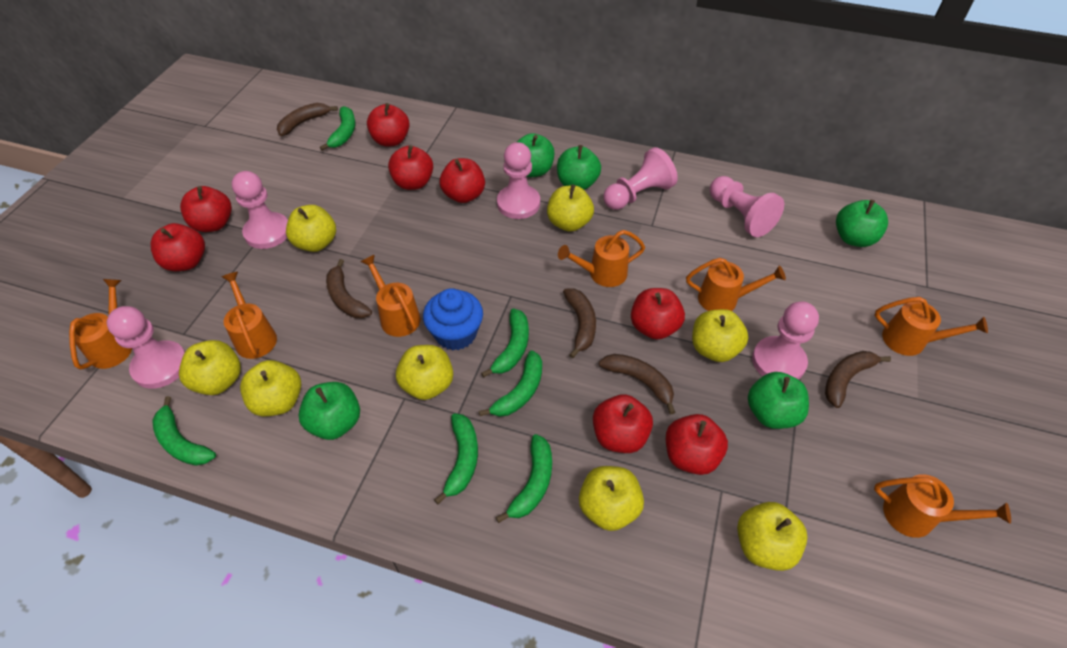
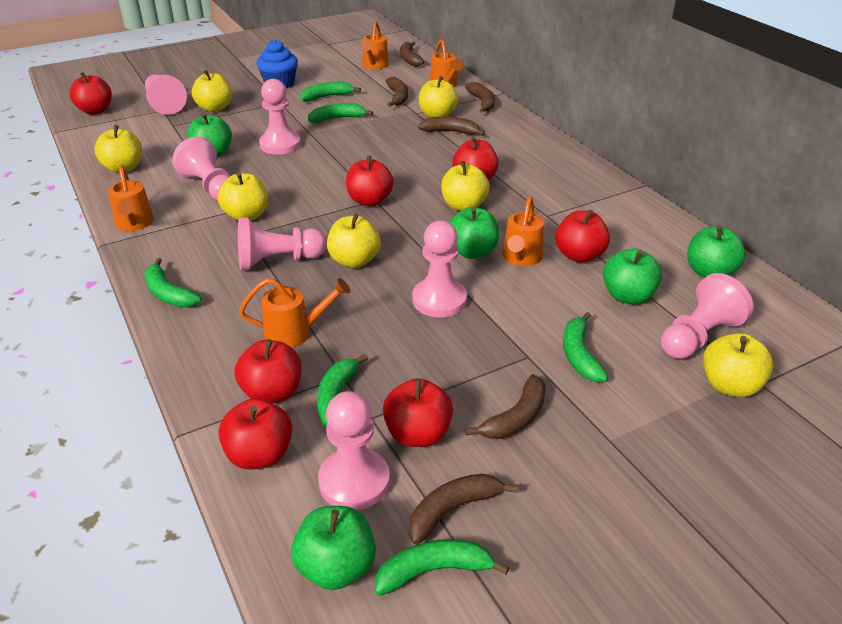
brown banana: 5 -> 6
orange watering can: 7 -> 5
pink pawn: 6 -> 7
red apple: 8 -> 7
yellow apple: 8 -> 7

